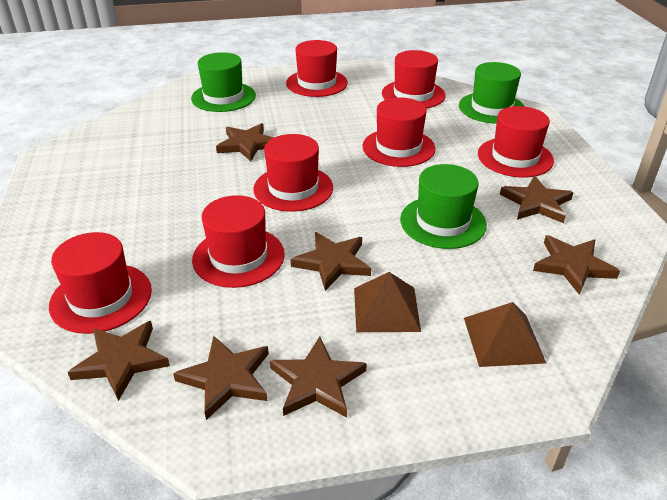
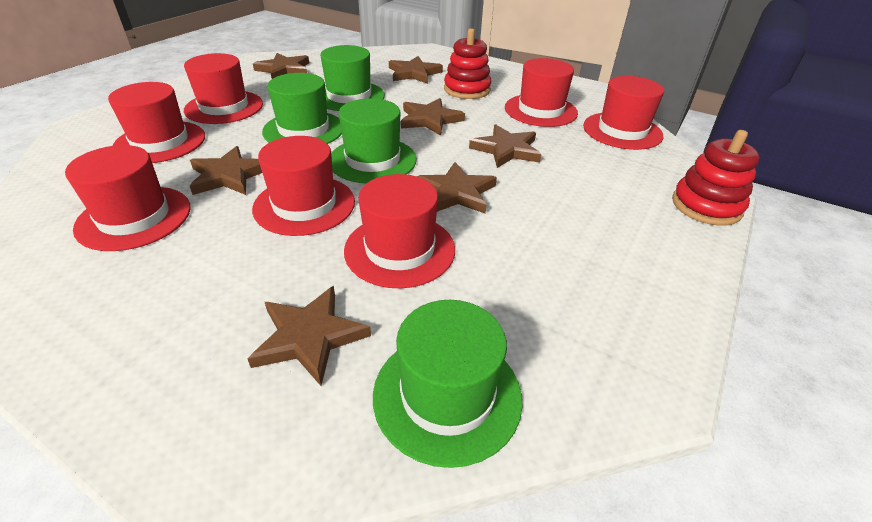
brown pyramid: 2 -> 0
green hat: 3 -> 4
red stacking toy: 0 -> 2

